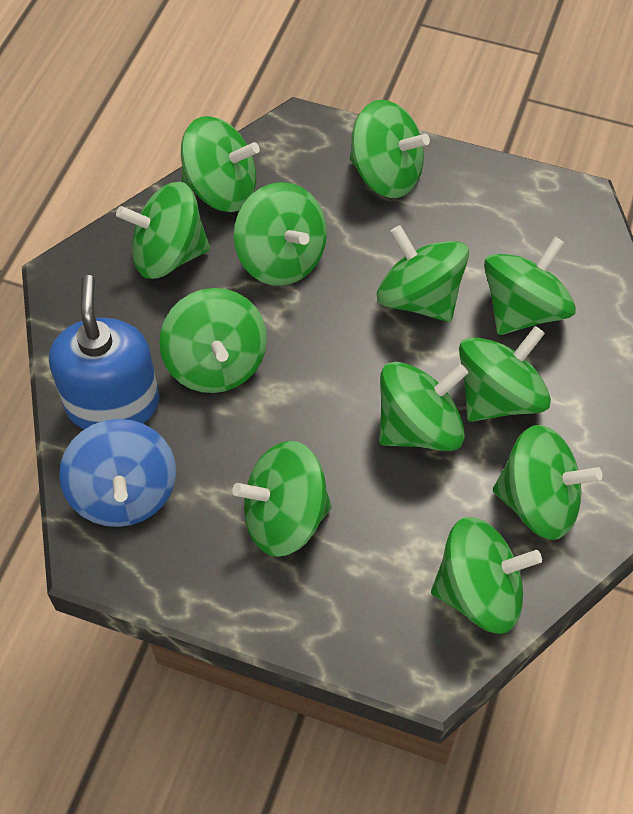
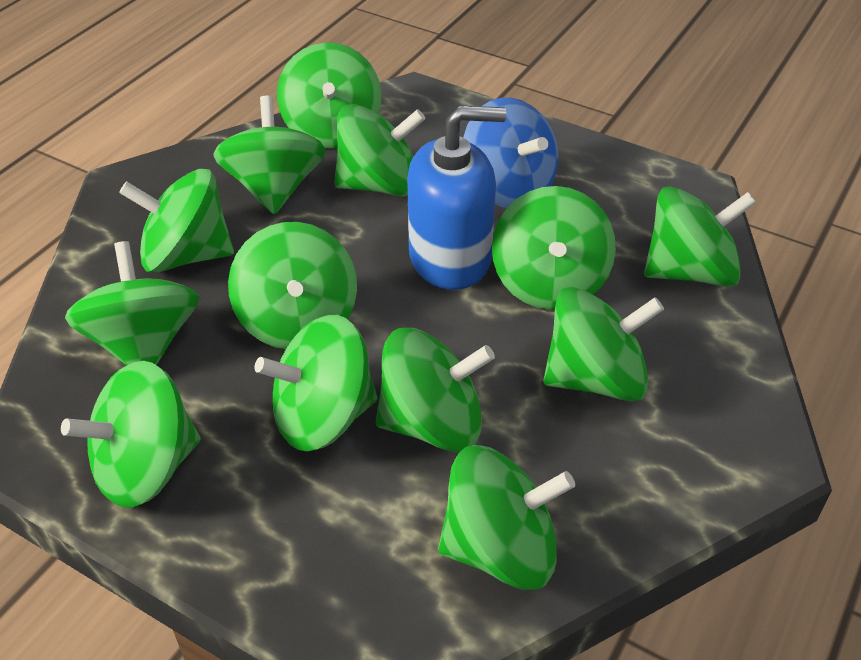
green spinning top: 12 -> 13

